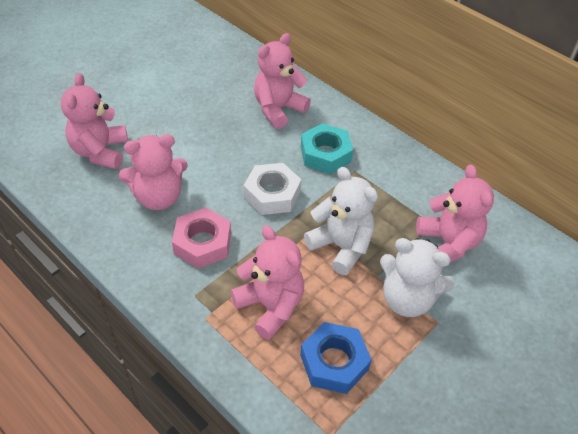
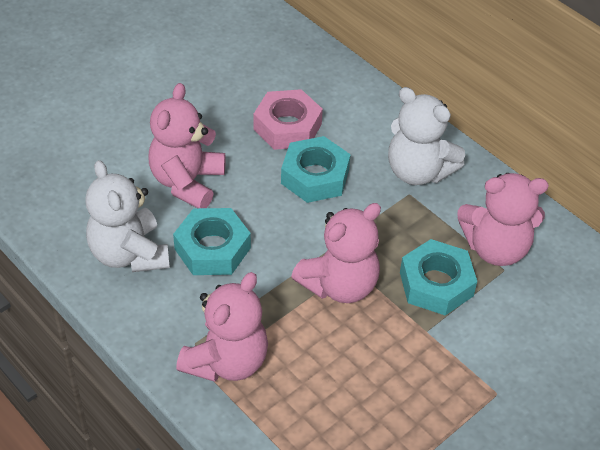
blue nut: 1 -> 0
pink teddy bear: 5 -> 4
turquoise nut: 1 -> 3
white nut: 1 -> 0

